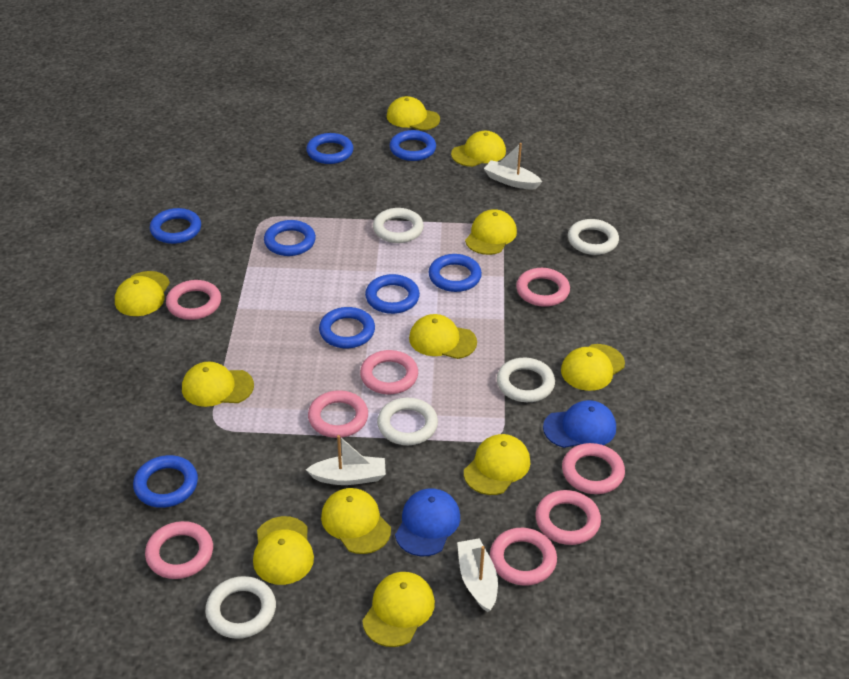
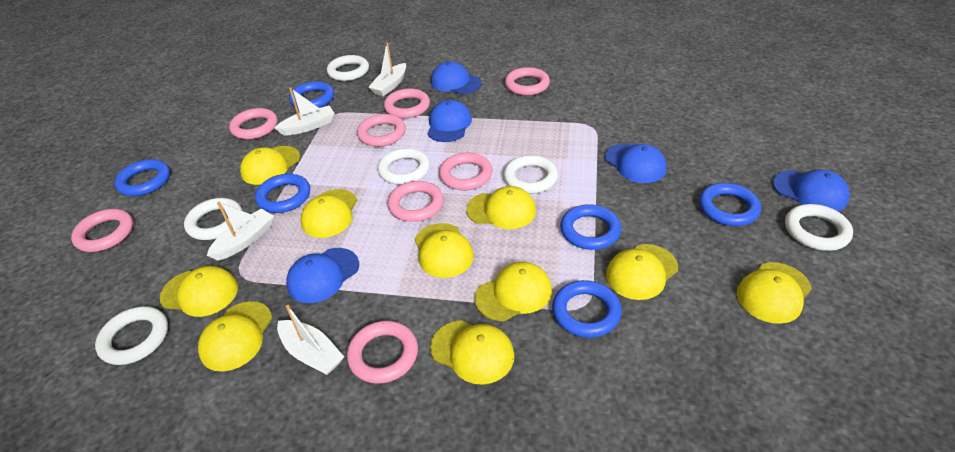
blue cap: 2 -> 5
blue ring: 8 -> 6
white boat: 3 -> 4
white ring: 5 -> 6
yellow cap: 11 -> 10

